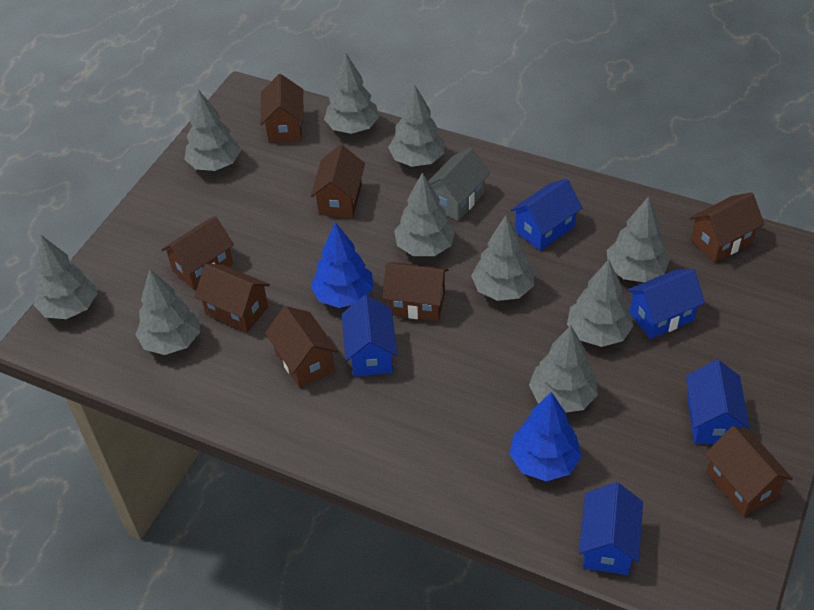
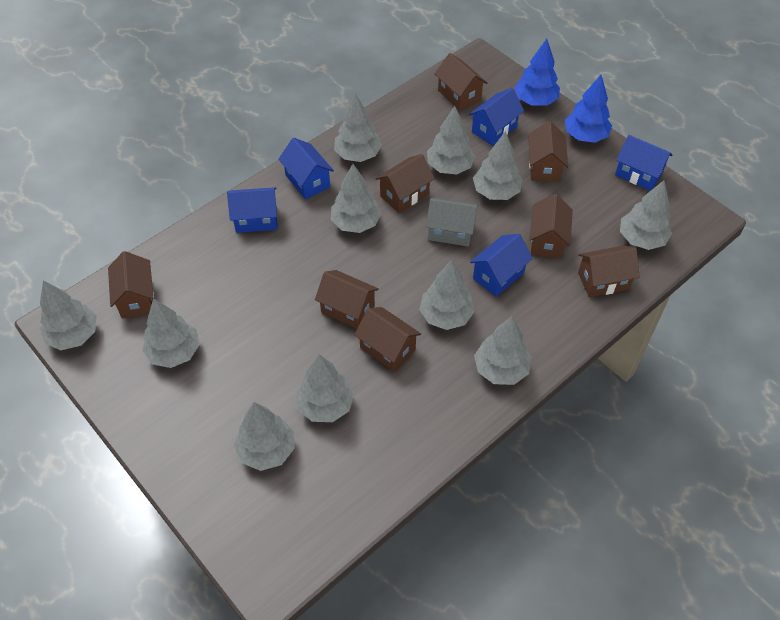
grey tree: 10 -> 11

